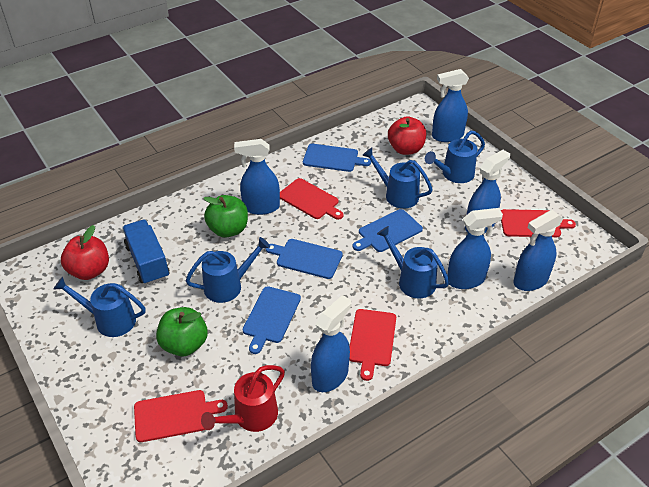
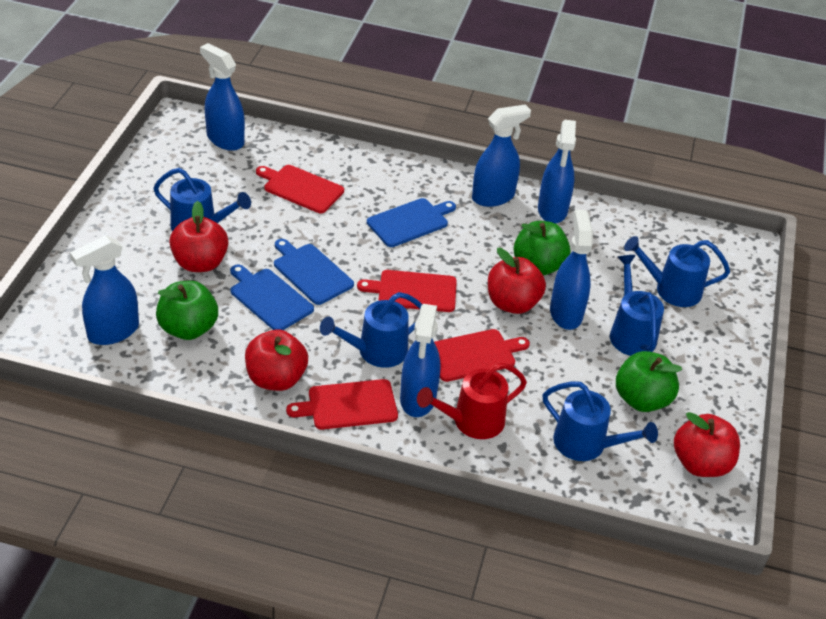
blue cutting board: 4 -> 3
blue truck: 1 -> 0
green apple: 2 -> 3
red apple: 2 -> 4

